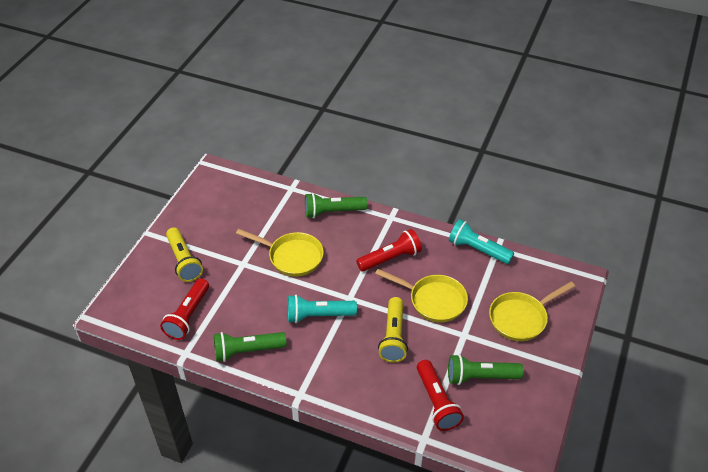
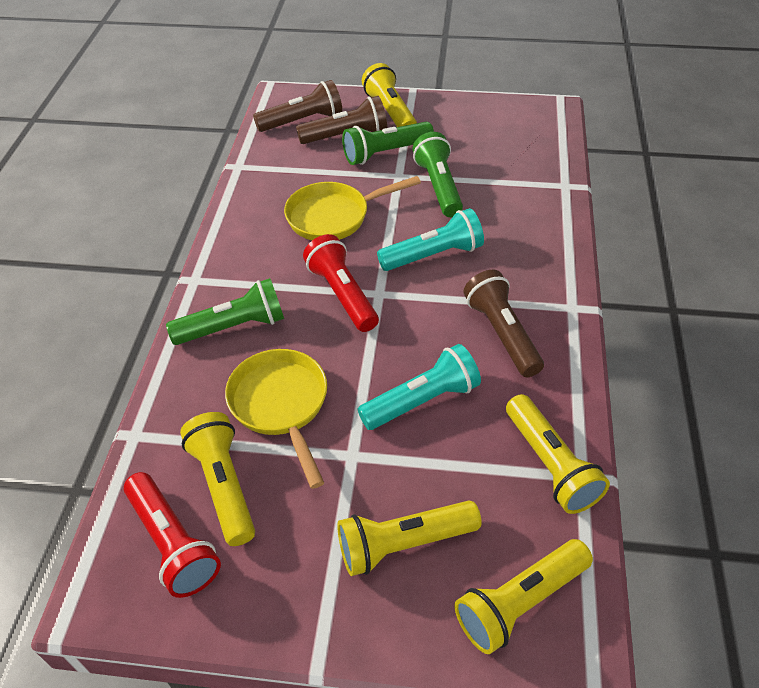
brown flashlight: 0 -> 3
red flashlight: 3 -> 2
yellow flashlight: 2 -> 5
yellow pan: 3 -> 2

